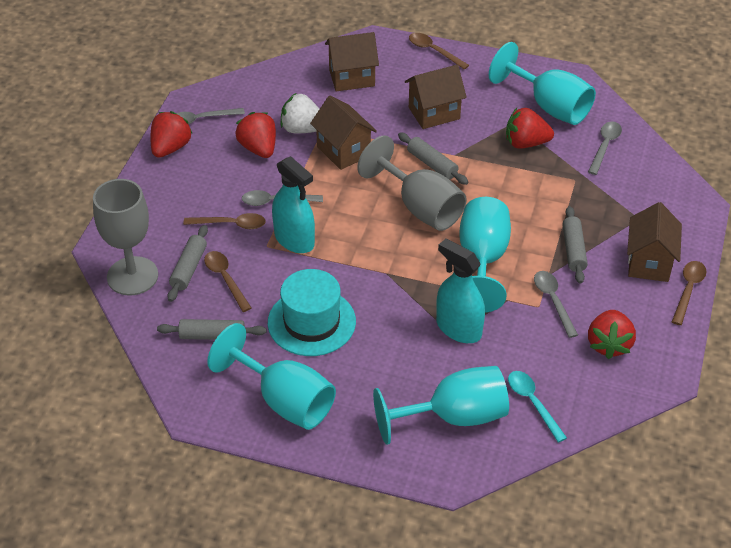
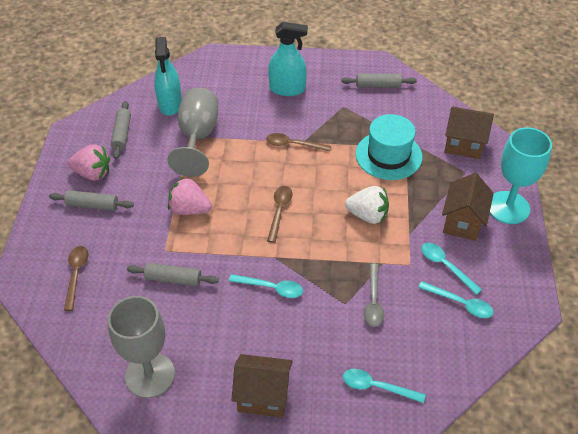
brown house: 4 -> 3
brown spoon: 4 -> 3
grey spoon: 4 -> 1
pink strawberry: 0 -> 2
red strawberry: 4 -> 0
turquoise goblet: 4 -> 1
turquoise spoon: 1 -> 4

